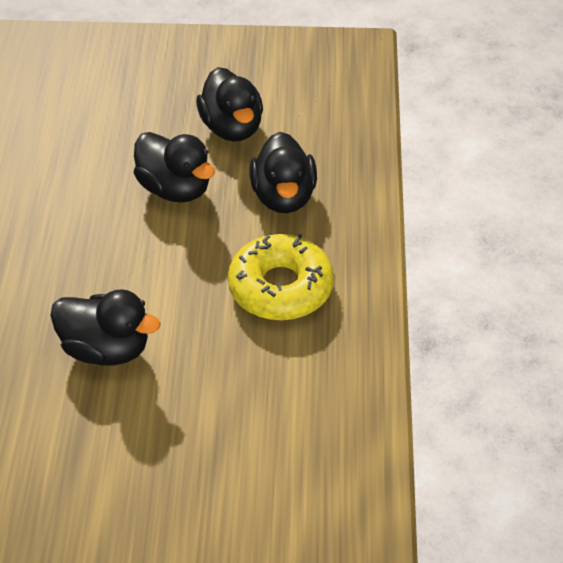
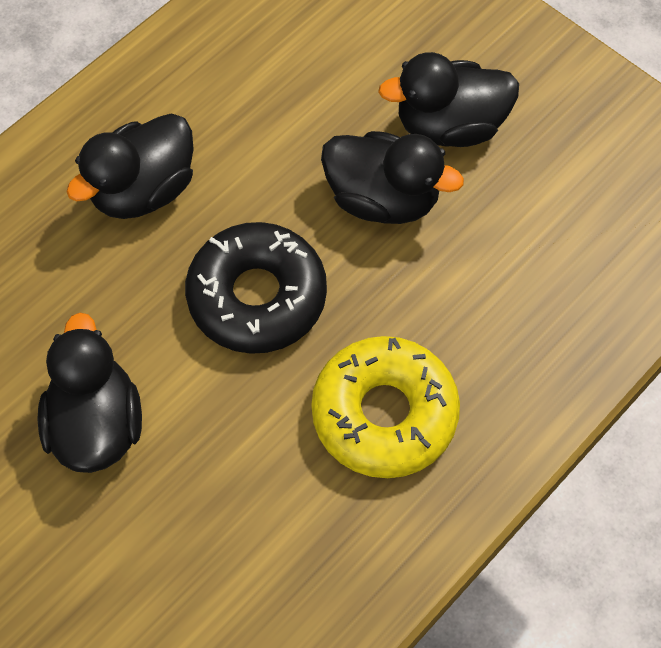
black donut: 0 -> 1

